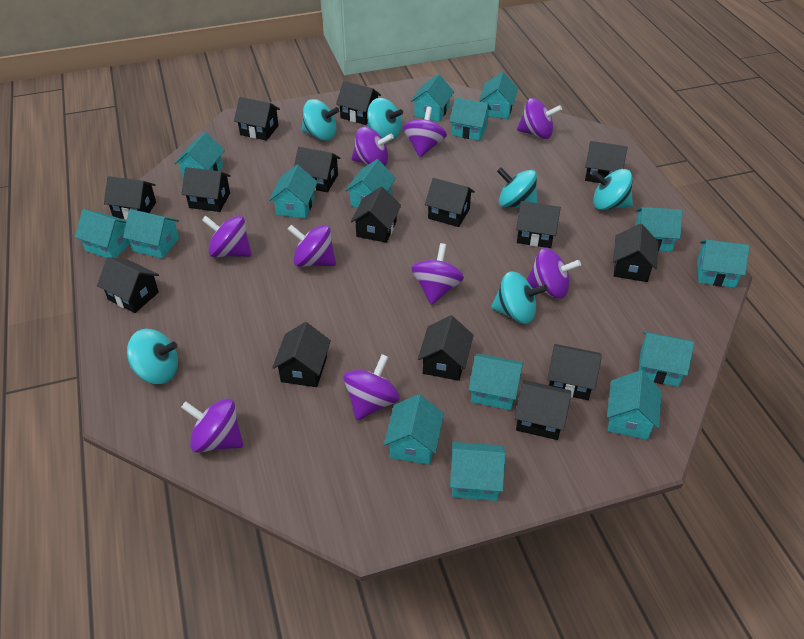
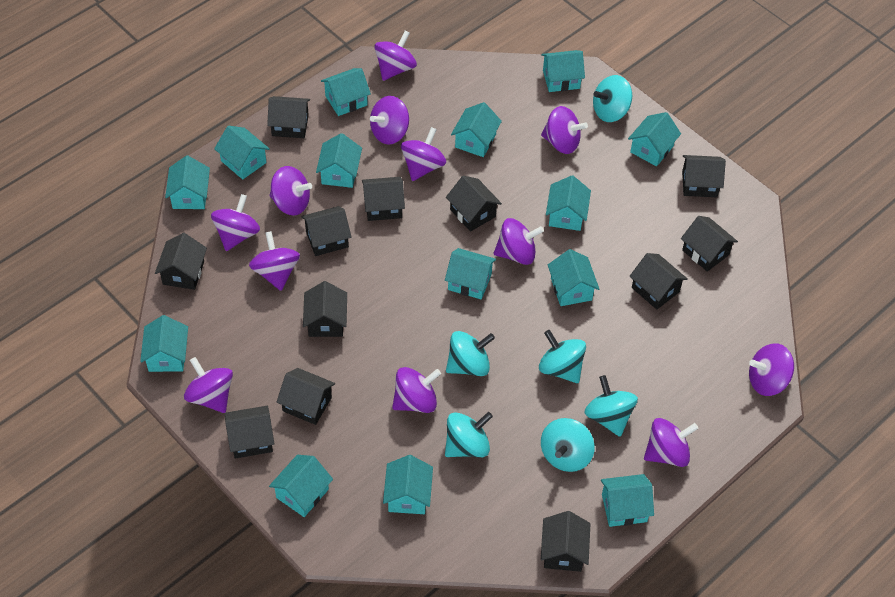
black house: 15 -> 12
purple spinning top: 9 -> 12
turquoise house: 15 -> 14

